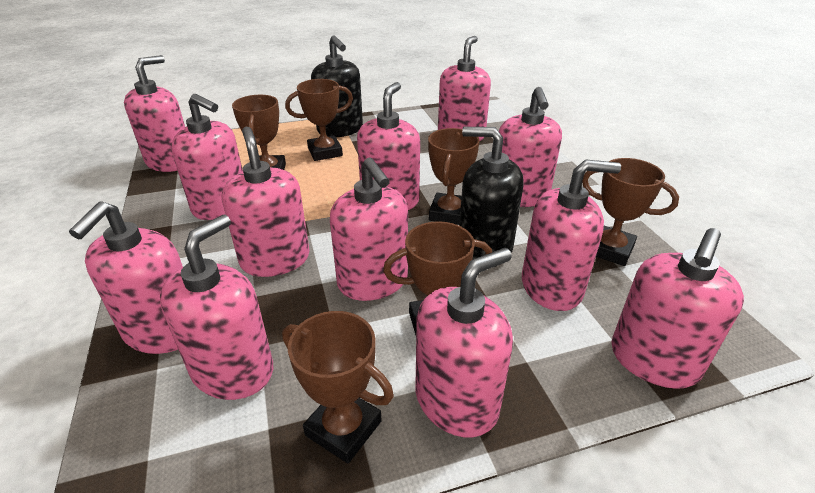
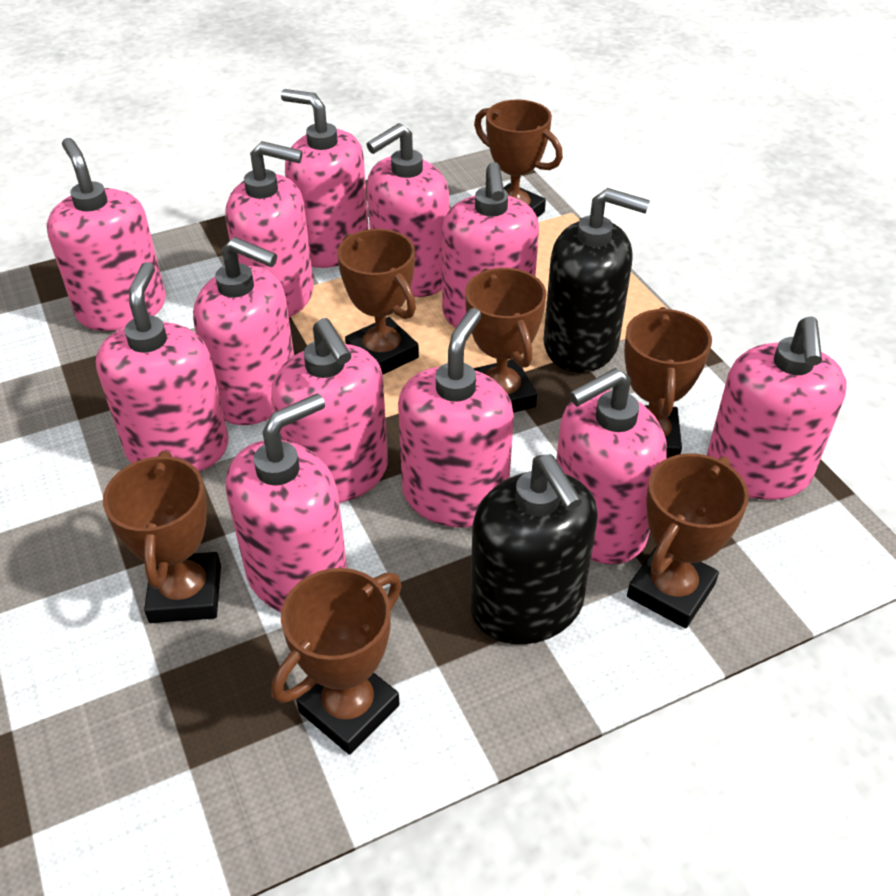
brown trophy: 6 -> 7

